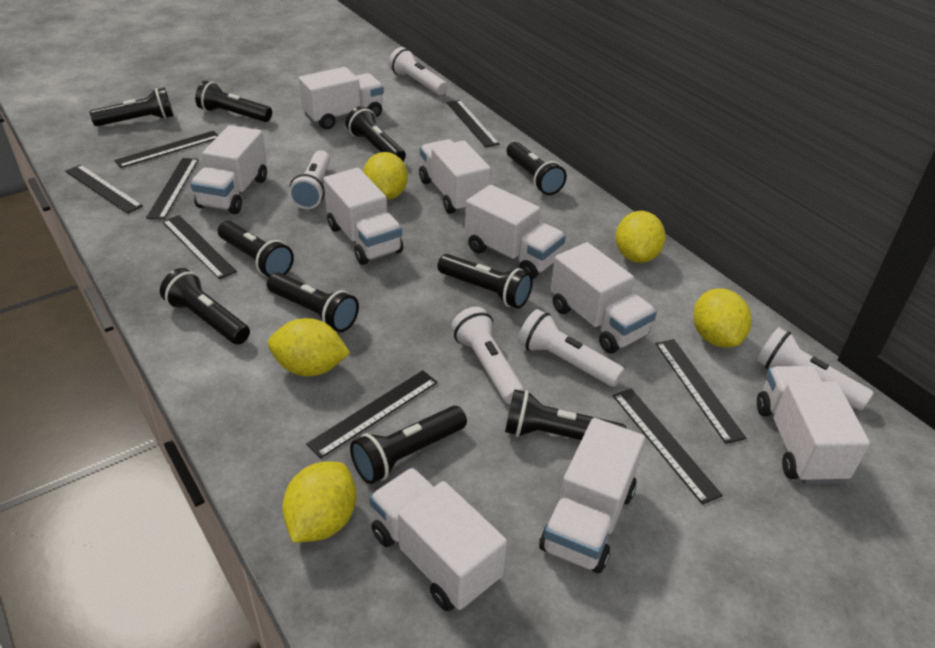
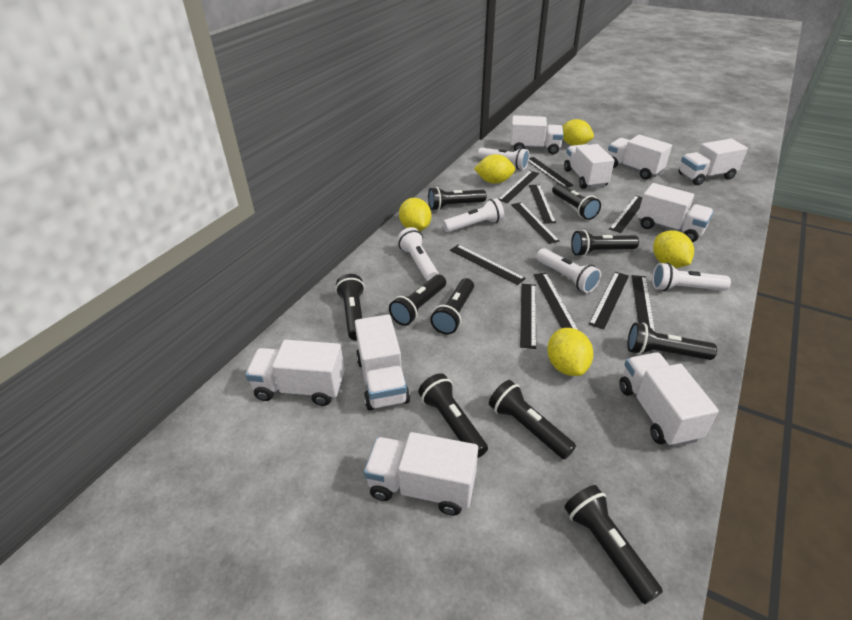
black ruler: 8 -> 10

